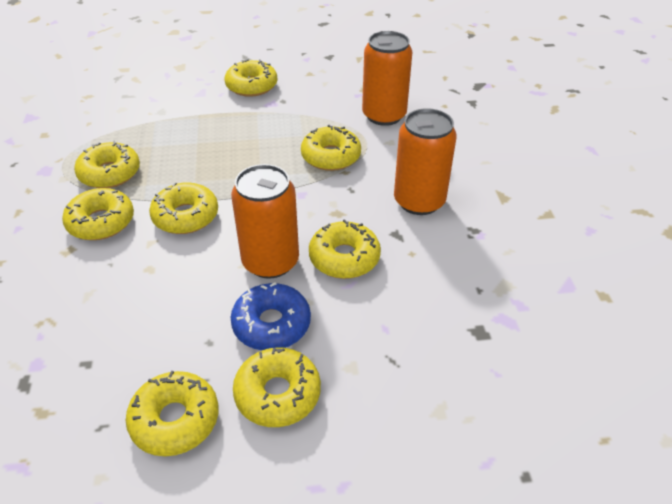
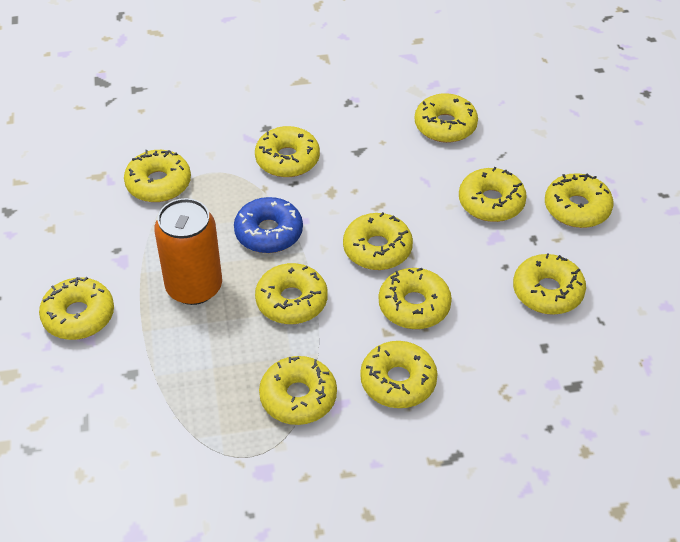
orange can: 3 -> 1
yellow donut: 8 -> 12

